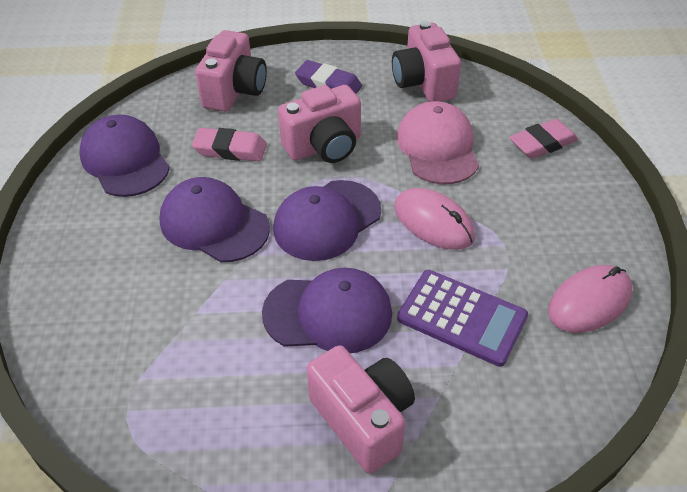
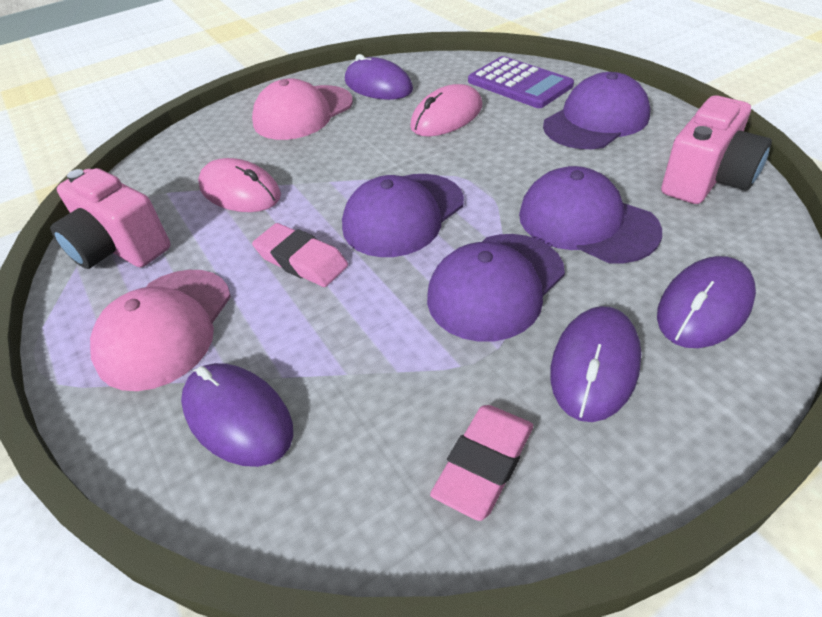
pink camera: 4 -> 2
pink cap: 1 -> 2
purple eraser: 1 -> 0
purple mouse: 0 -> 4

